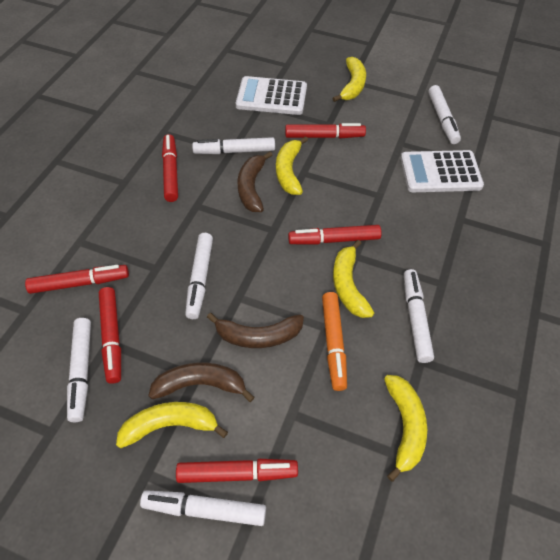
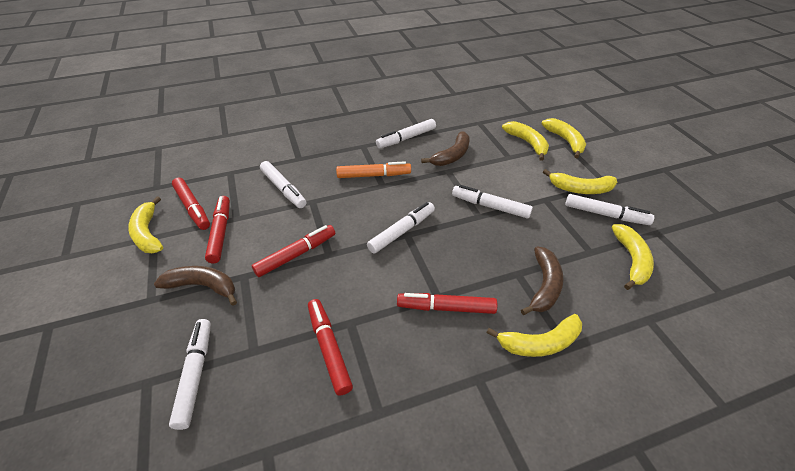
red marker: 6 -> 5
white calculator: 2 -> 0
yellow banana: 5 -> 6

